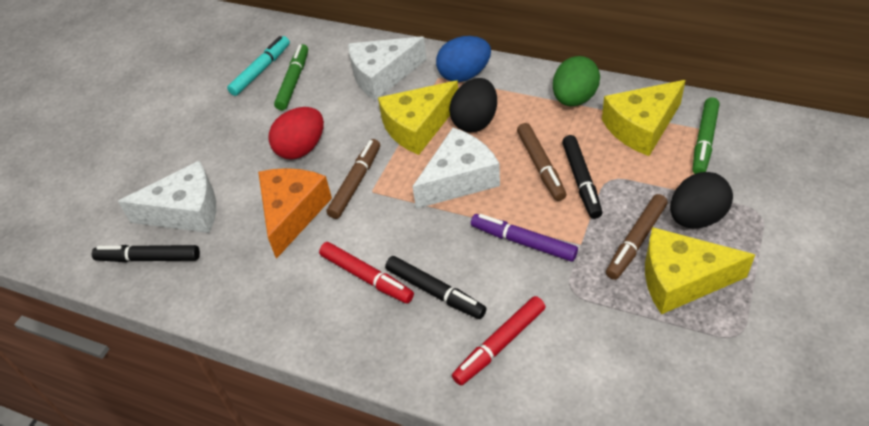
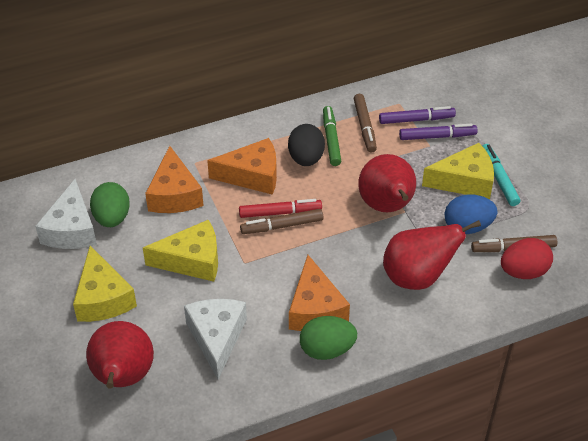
black egg: 2 -> 1
black marker: 3 -> 0
green egg: 1 -> 2
green marker: 2 -> 1
orange cheese: 1 -> 3
purple marker: 1 -> 2
red marker: 2 -> 1
red pear: 0 -> 3
white cheese: 3 -> 2

